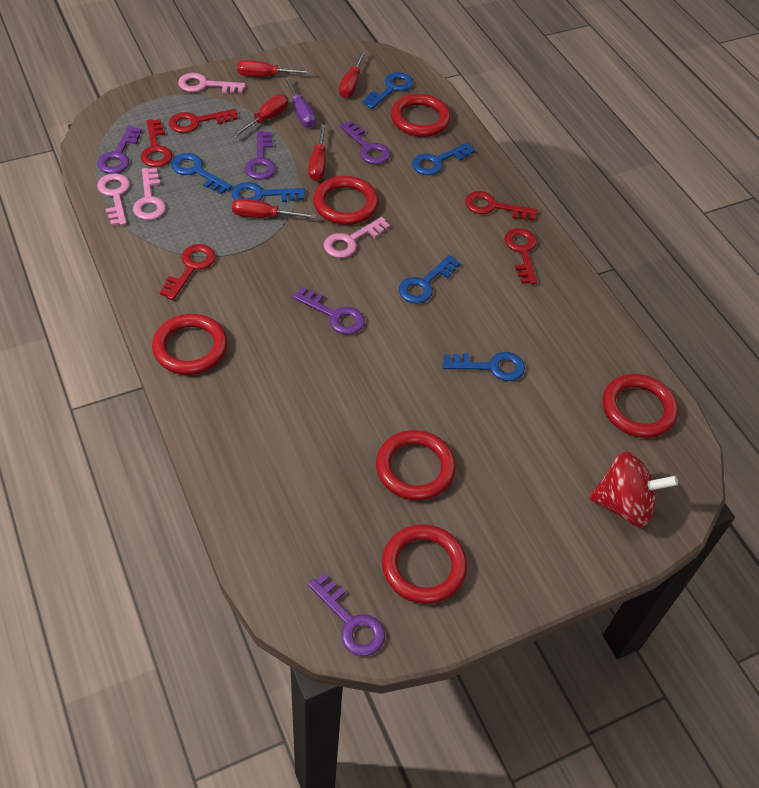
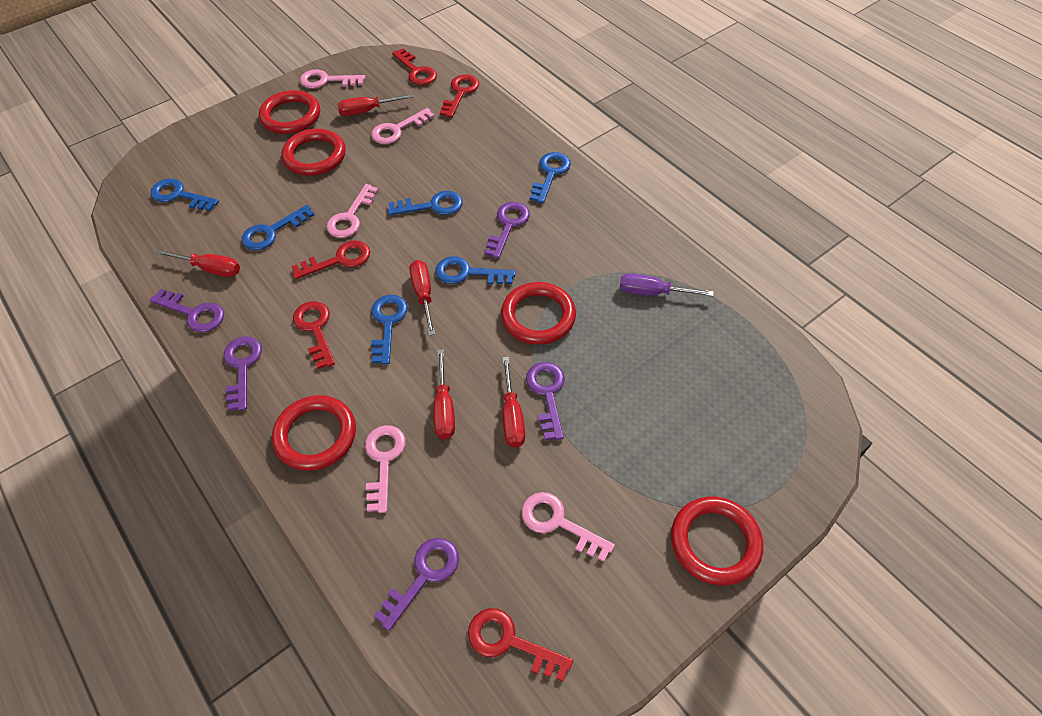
pink key: 4 -> 5
red ring: 6 -> 5
red spinning top: 1 -> 0

